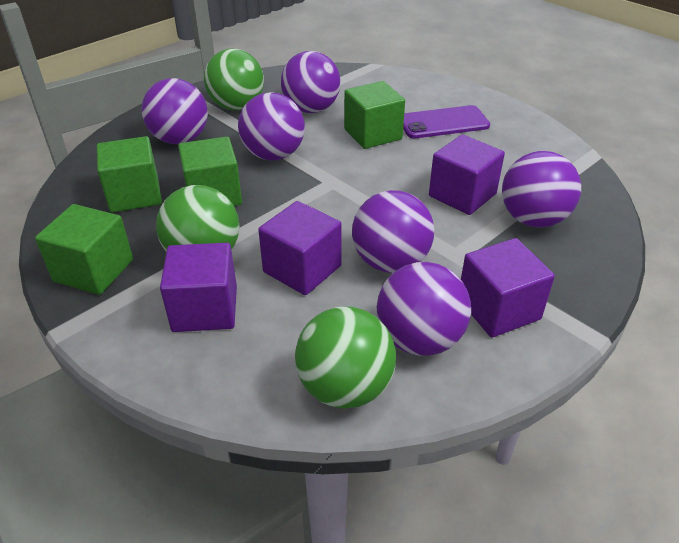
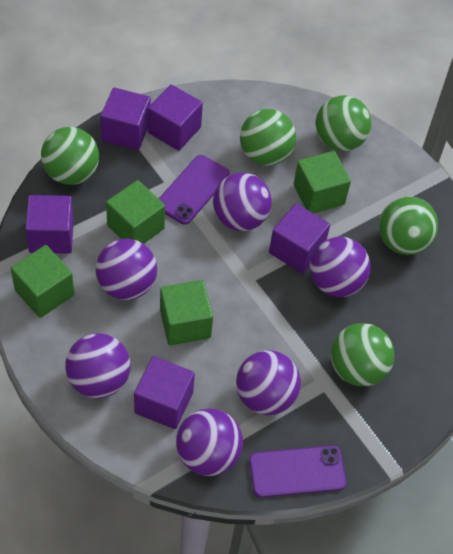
green ball: 3 -> 5
purple cube: 4 -> 5
purple phone: 1 -> 2

